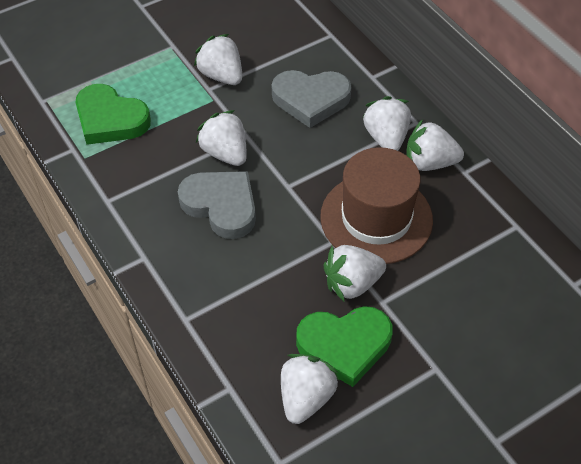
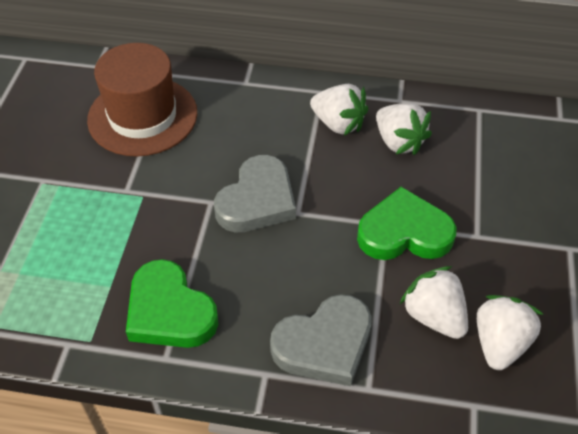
white strawberry: 6 -> 4

